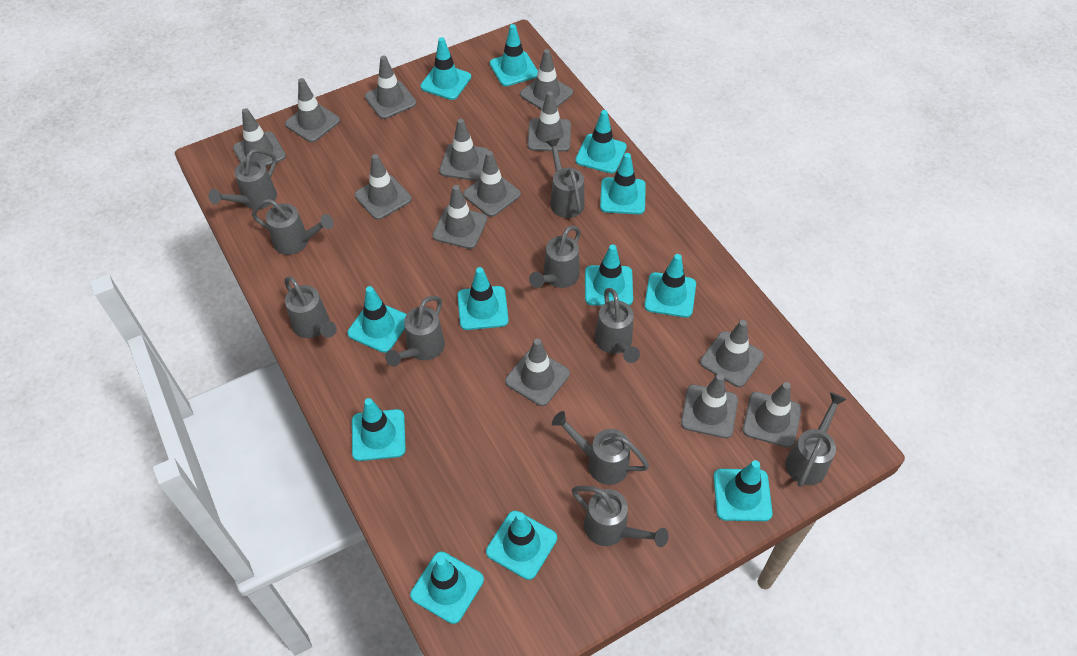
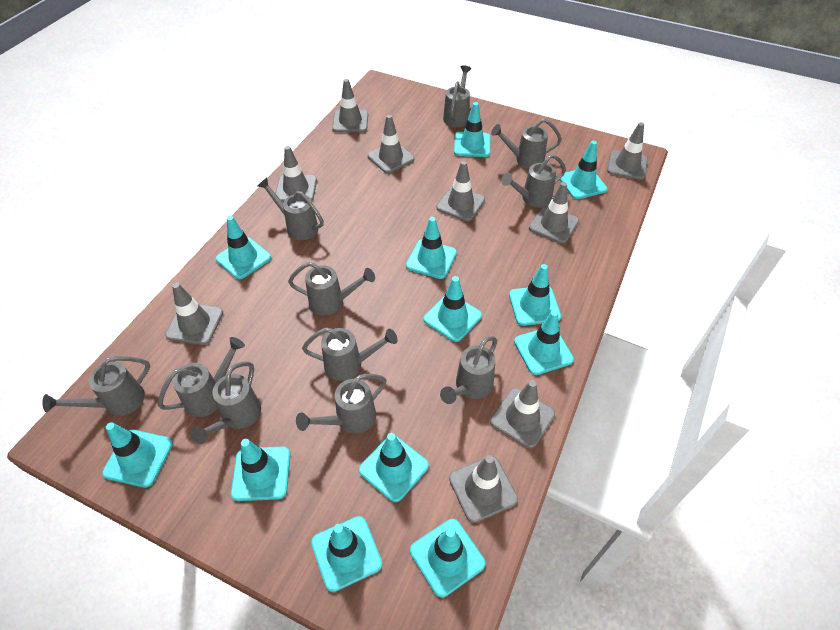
grey traffic cone: 13 -> 9
grey watering can: 10 -> 11

